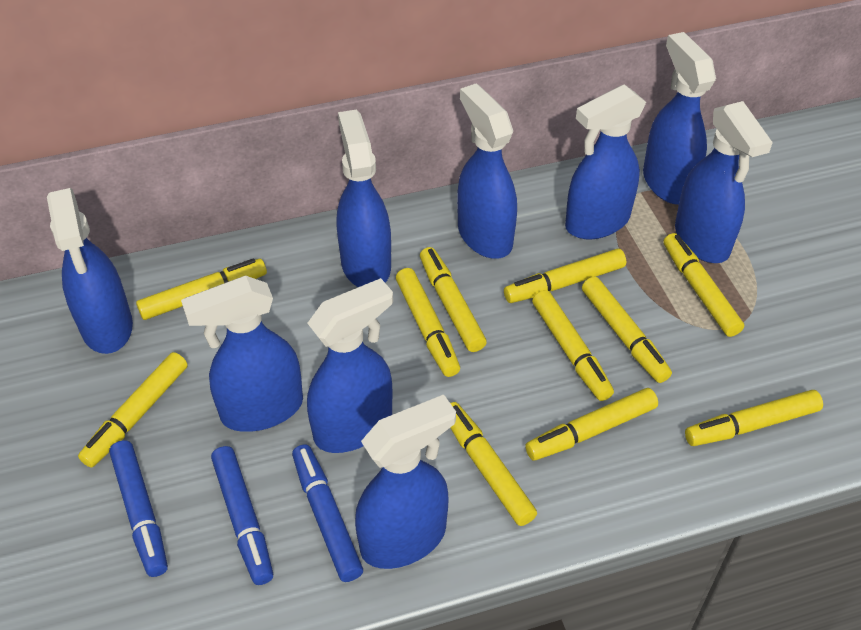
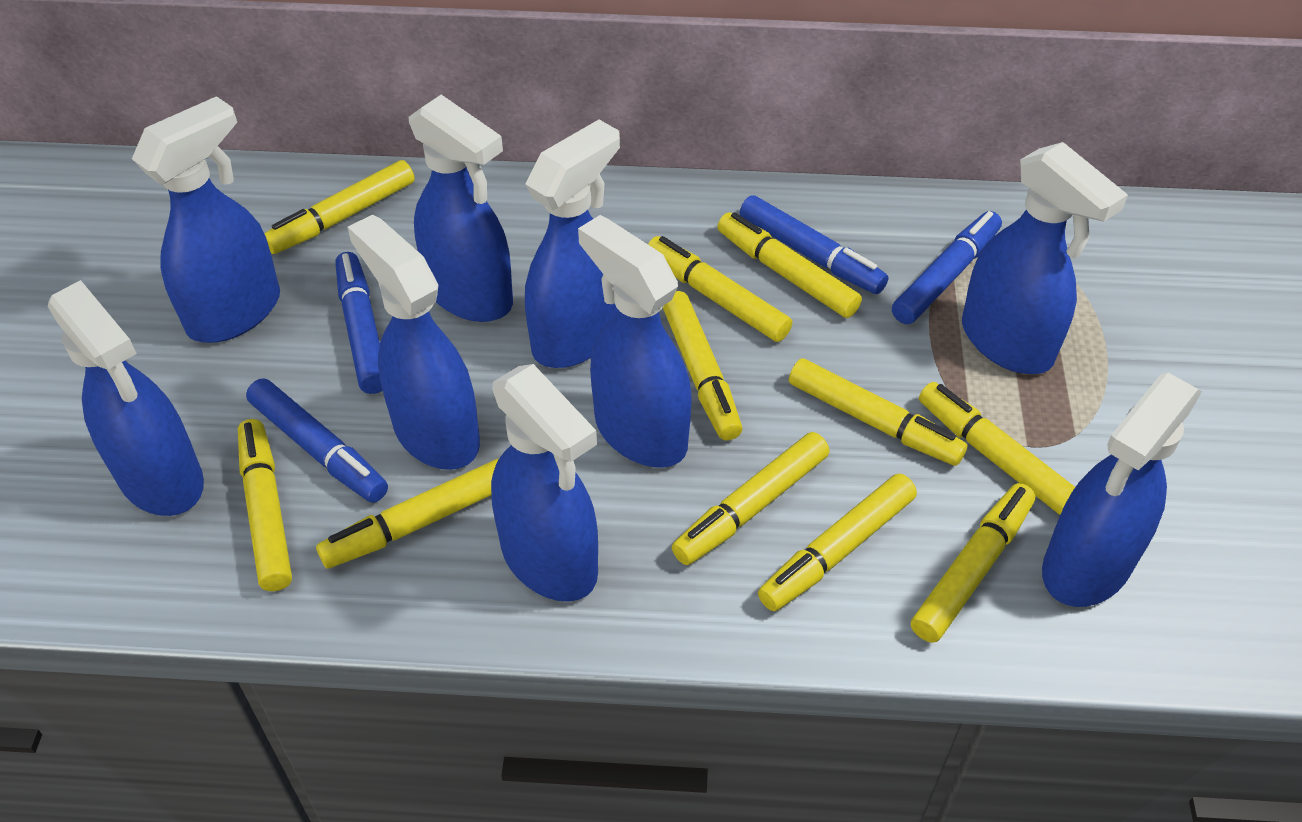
blue marker: 3 -> 4

